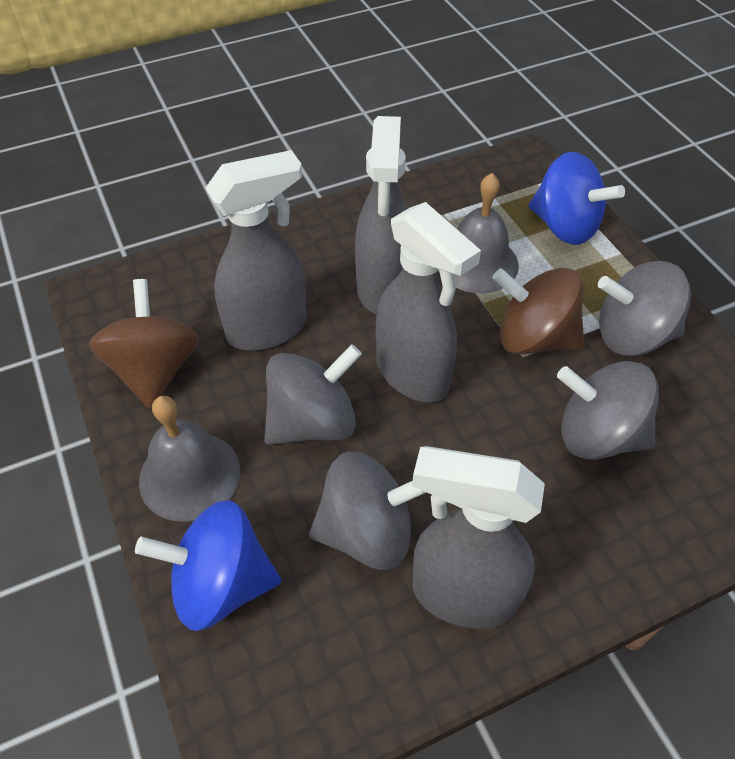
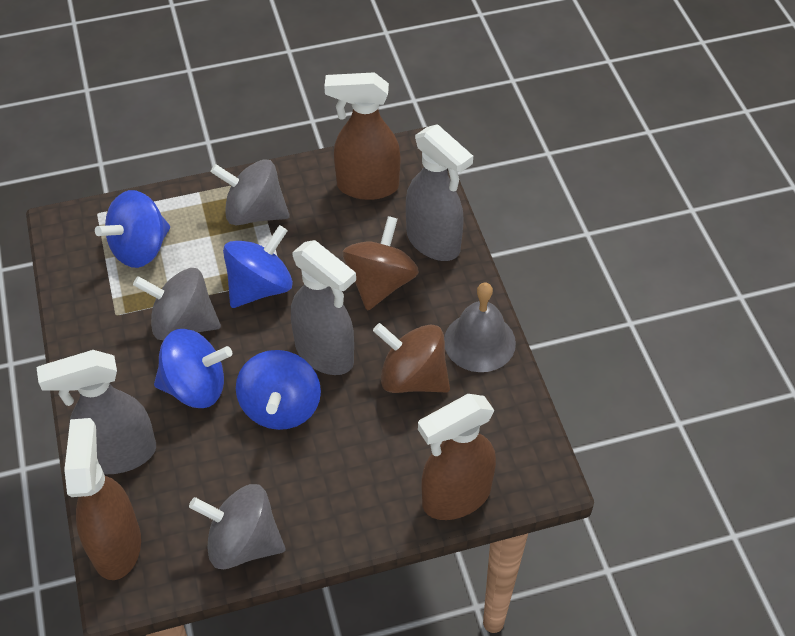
blue spinning top: 2 -> 4
brown spray bottle: 0 -> 3
grey bell: 2 -> 1
grey spinning top: 4 -> 3
grey spray bottle: 4 -> 3

